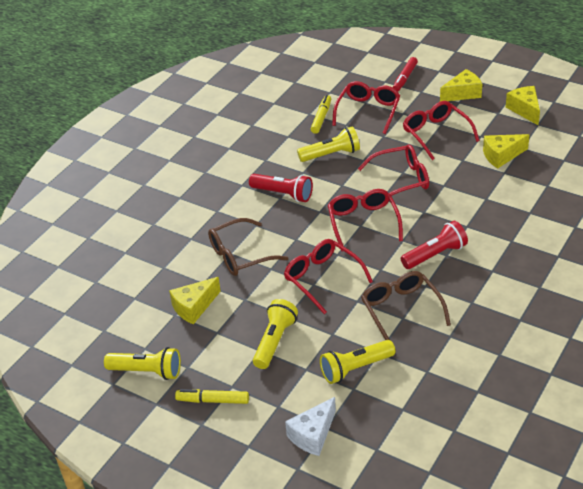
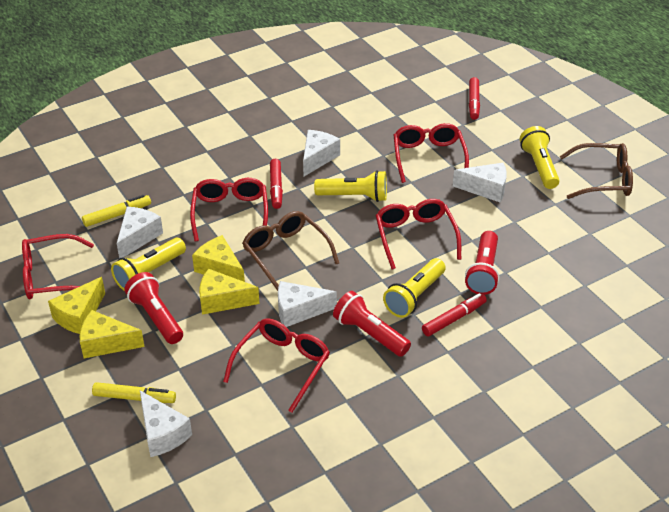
red flashlight: 2 -> 3
red marker: 1 -> 3
white cheese: 1 -> 5

